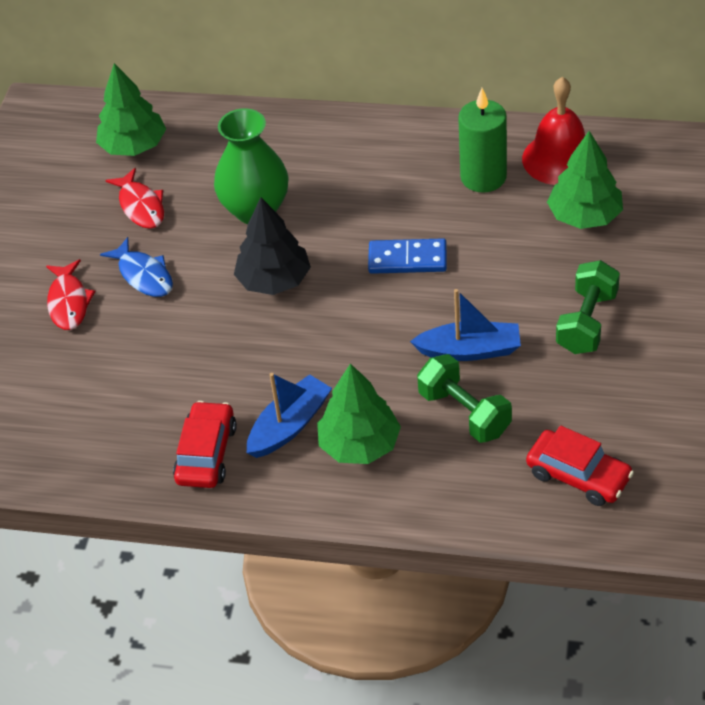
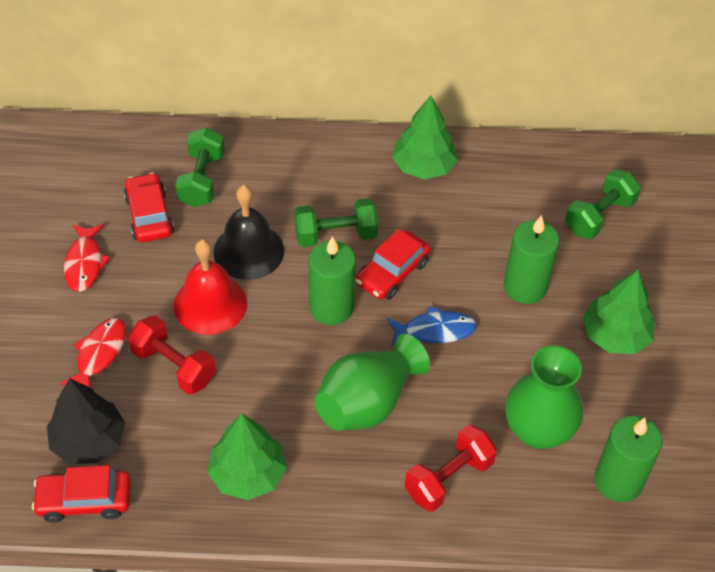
black bell: 0 -> 1
blue boat: 2 -> 0
blue domino: 1 -> 0
green candle: 1 -> 3
green dumbbell: 2 -> 3
green vase: 1 -> 2
red car: 2 -> 3
red dumbbell: 0 -> 2

